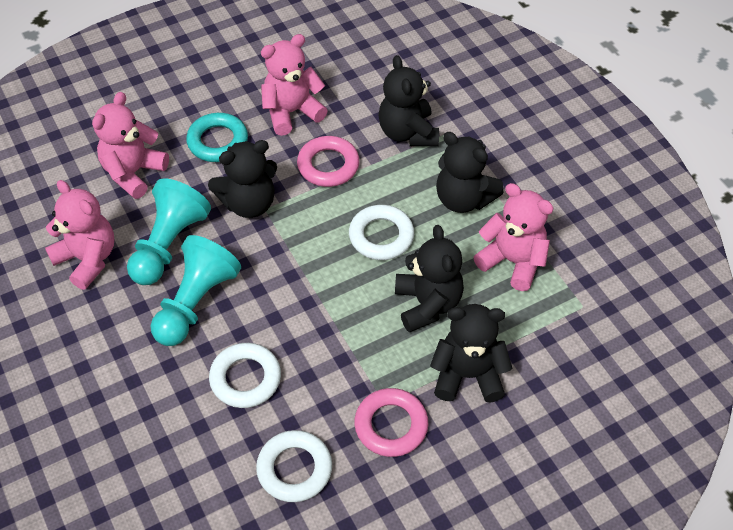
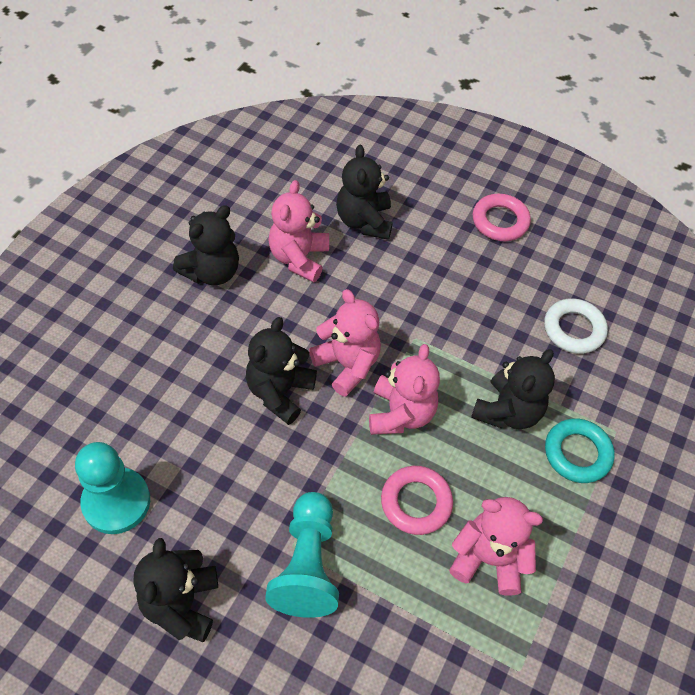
white ring: 3 -> 1

